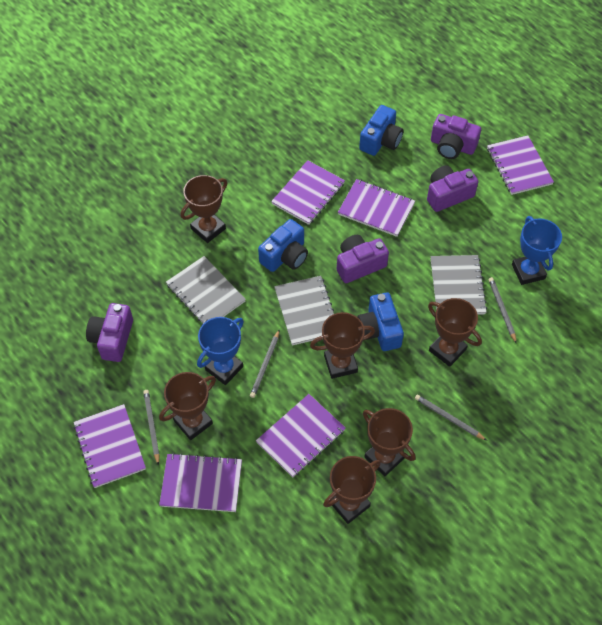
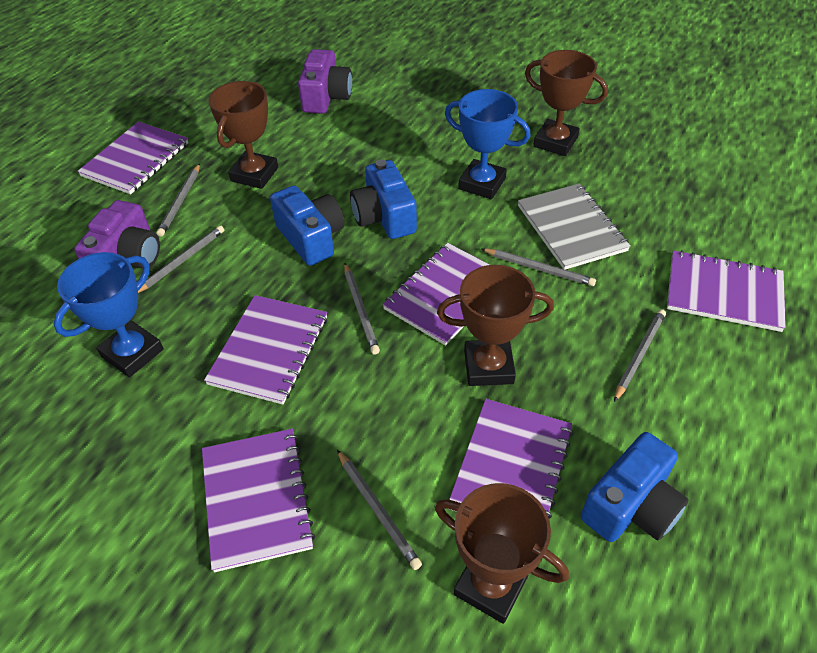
brown trophy: 6 -> 4
grey notebook: 3 -> 1
grey pencil: 4 -> 6
purple camera: 4 -> 2

